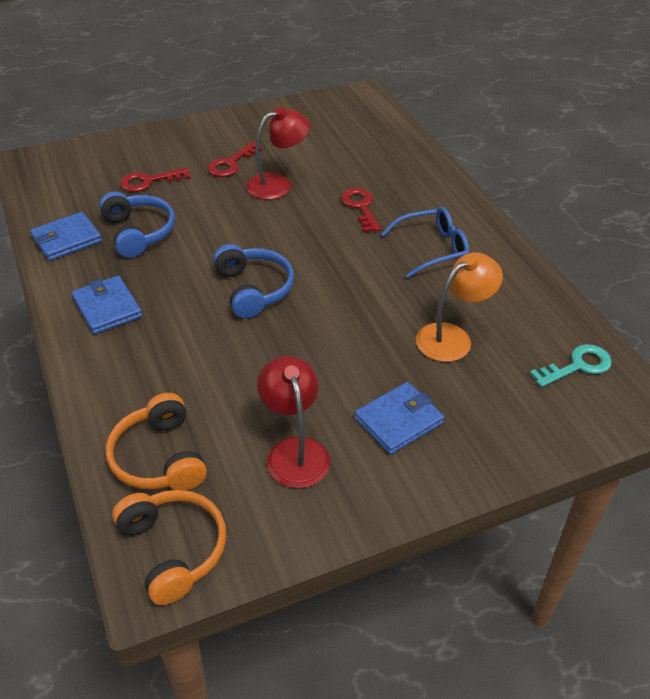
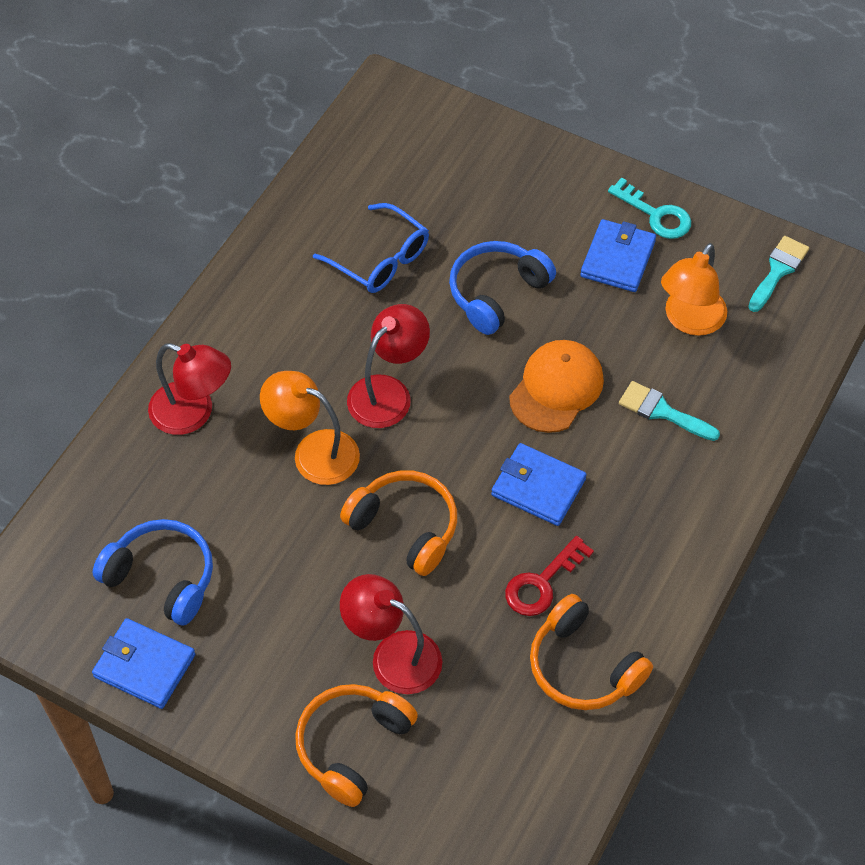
orange cap: 0 -> 1
orange headphones: 2 -> 3
orange lamp: 1 -> 2
red key: 3 -> 1
red lamp: 2 -> 3
turquoise brush: 0 -> 2

